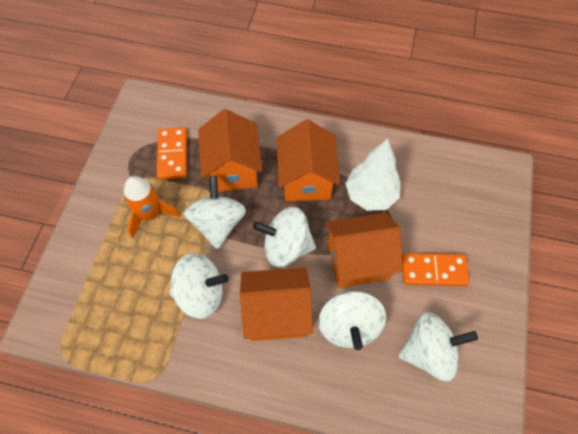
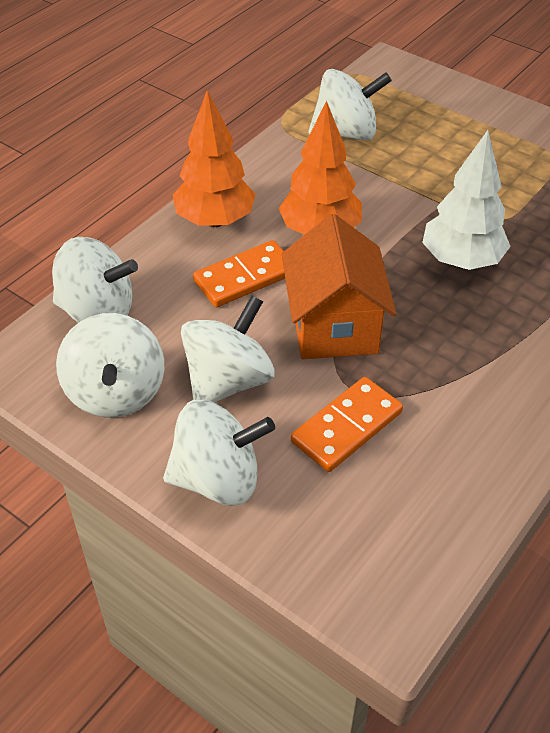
orange house: 4 -> 1
orange rocket: 1 -> 0
orange tree: 0 -> 2

